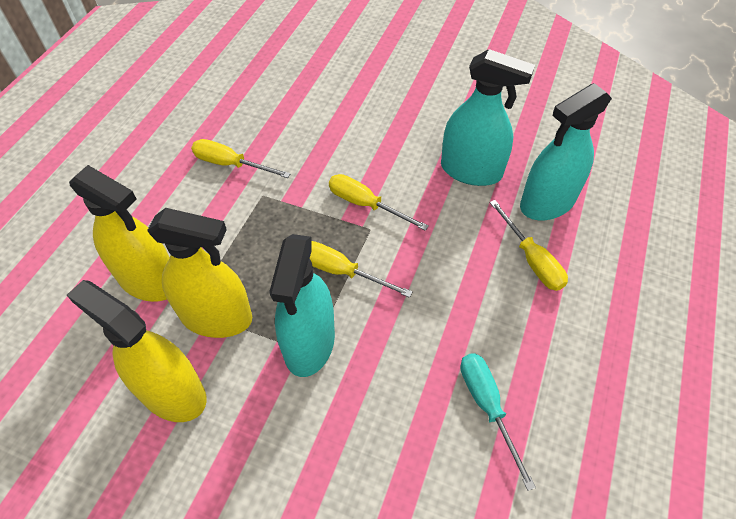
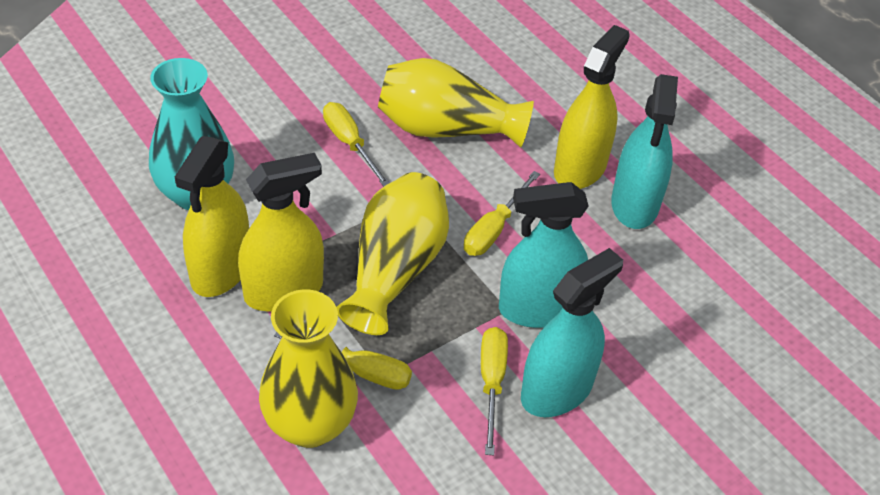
turquoise screwdriver: 1 -> 0
turquoise vase: 0 -> 1
yellow vase: 0 -> 3

